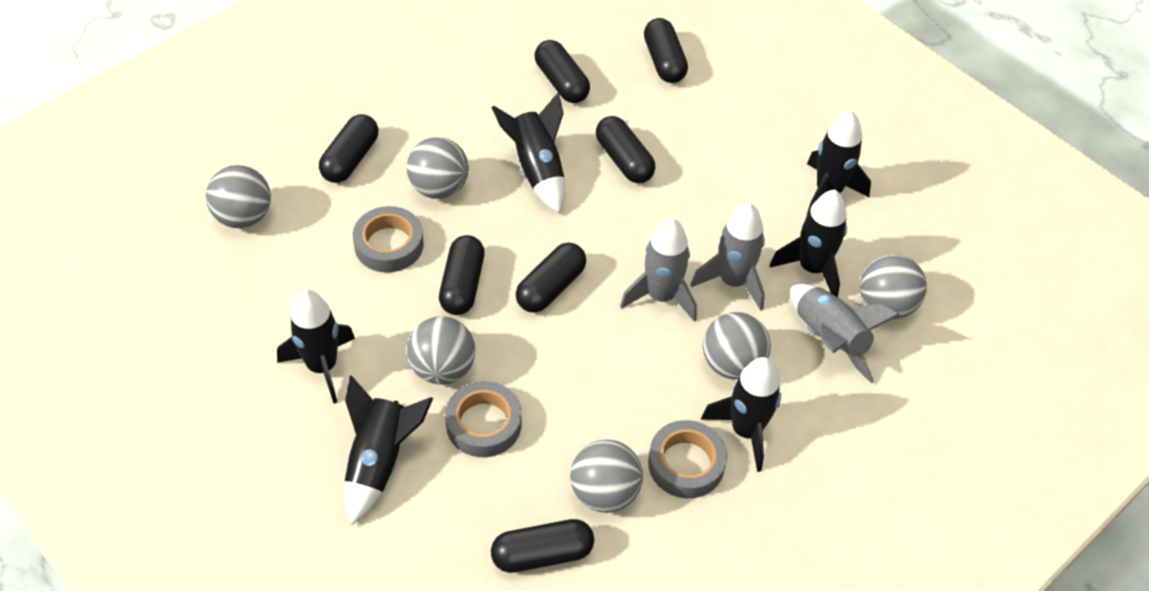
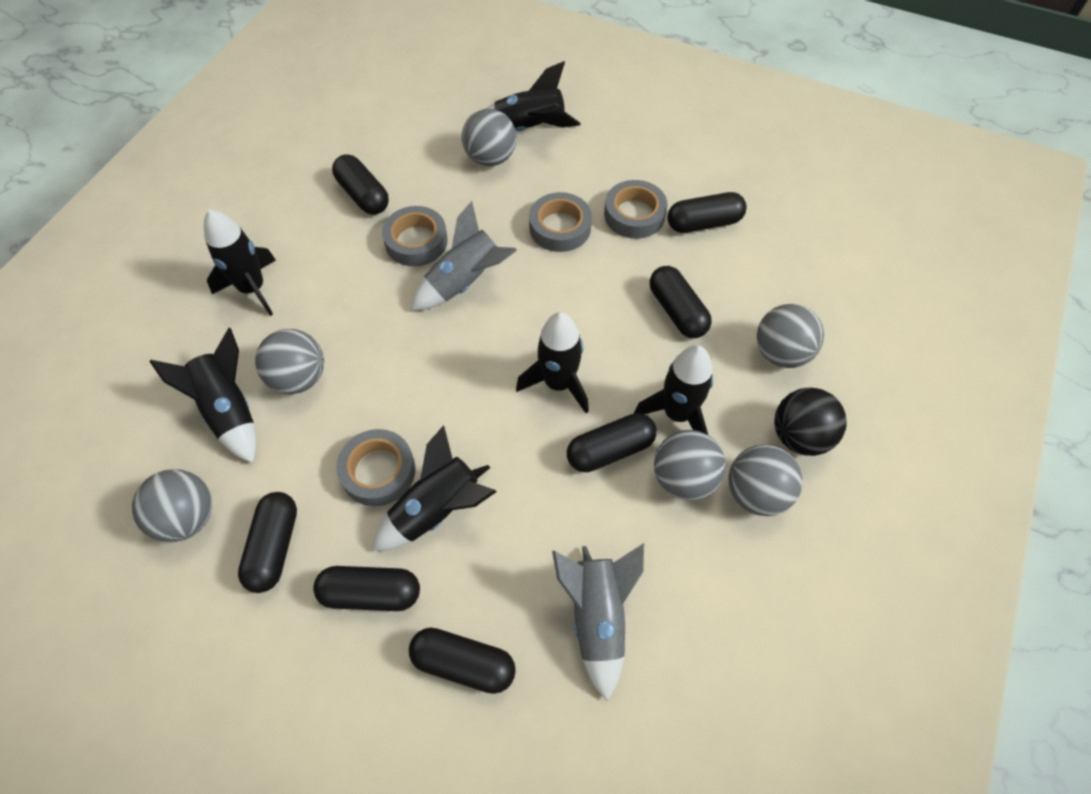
black ball: 0 -> 1
grey rocket: 3 -> 2
grey tape: 3 -> 4

